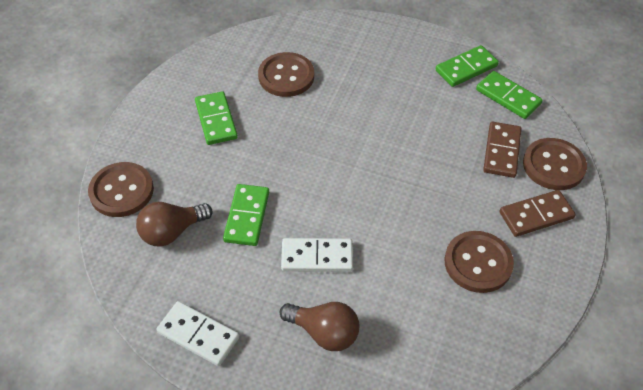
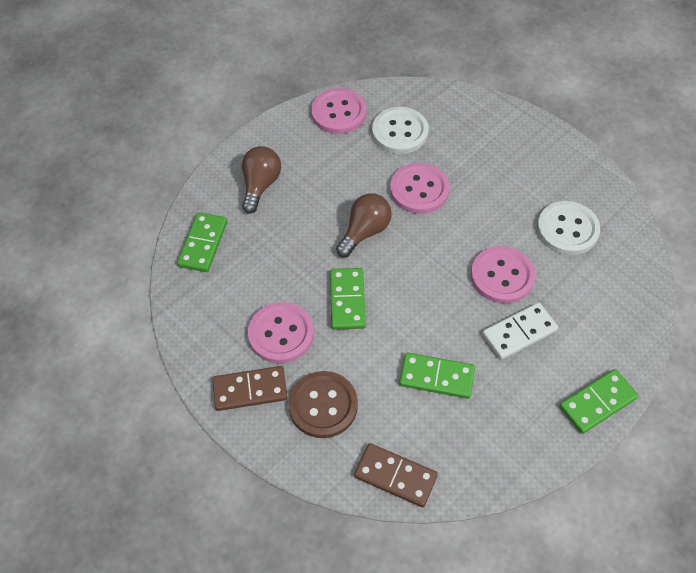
brown button: 4 -> 1
pink button: 0 -> 4
white button: 0 -> 2
white domino: 2 -> 1

